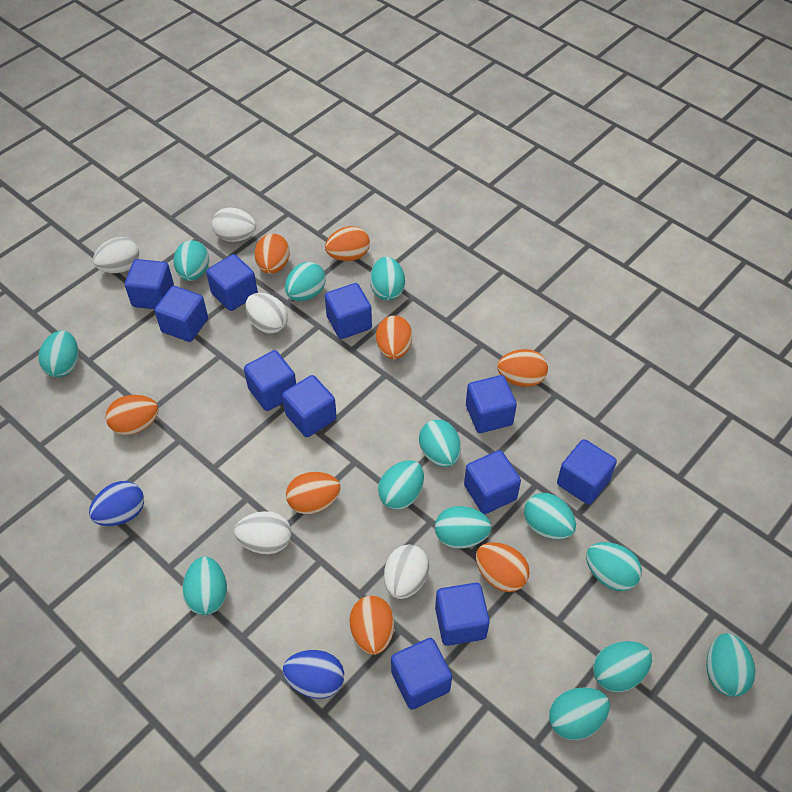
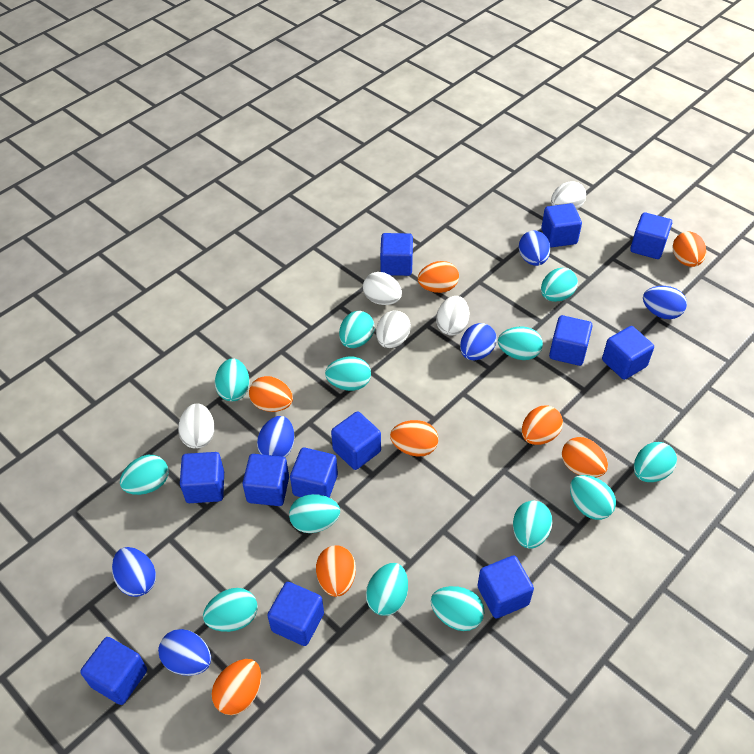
blue cube: 11 -> 12
blue egg: 2 -> 6

